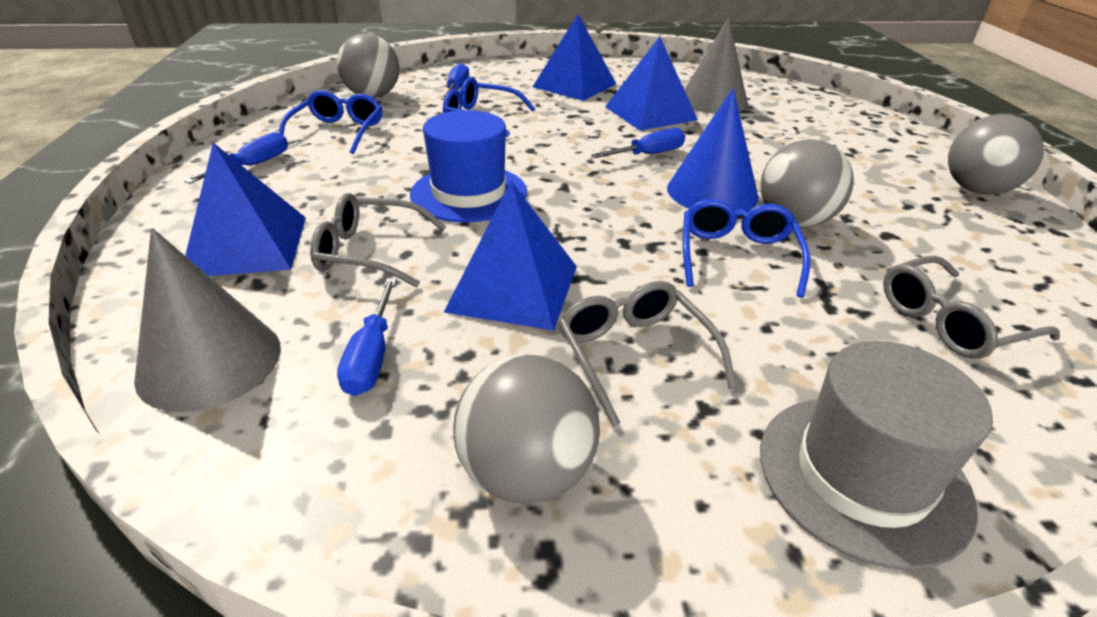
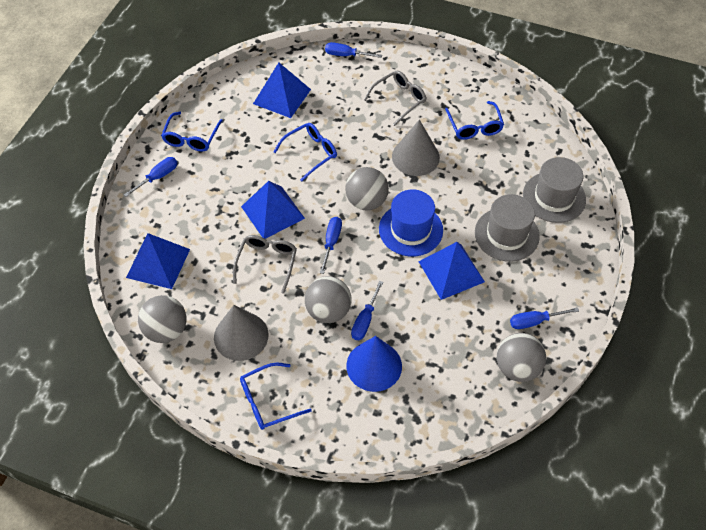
blue glasses: 3 -> 4
blue screwdriver: 4 -> 5
grey glasses: 3 -> 2
grey hat: 1 -> 2

